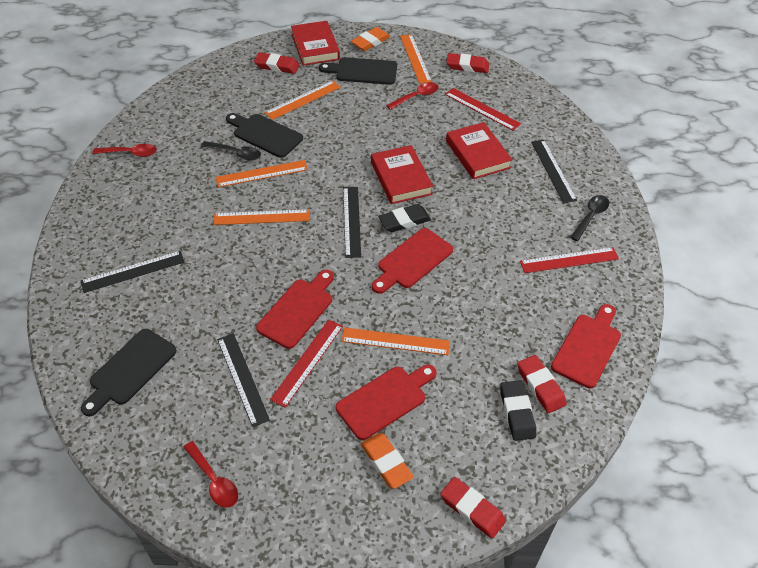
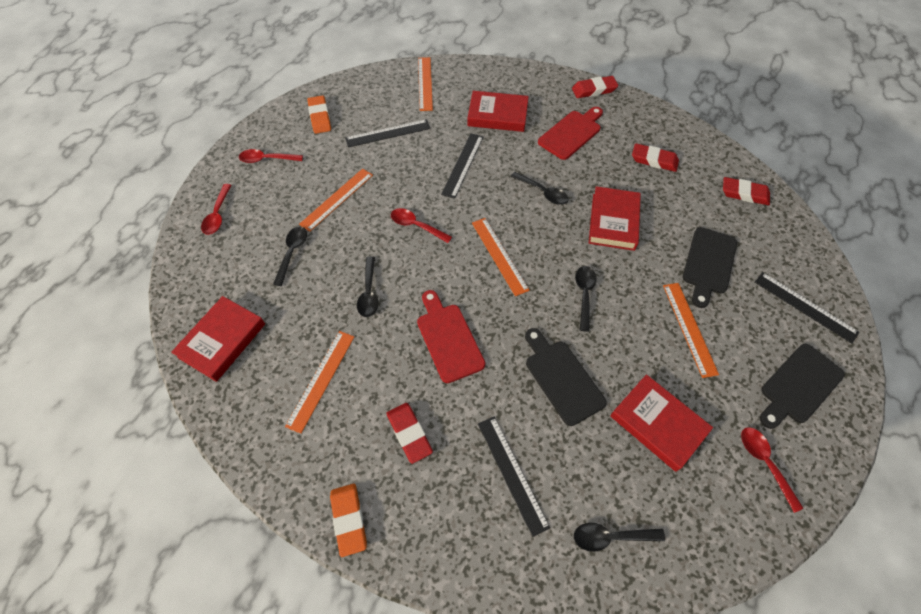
black eraser: 2 -> 0
black spoon: 2 -> 5
red book: 3 -> 4
red cutting board: 4 -> 2
red ruler: 3 -> 0
red spoon: 3 -> 4

